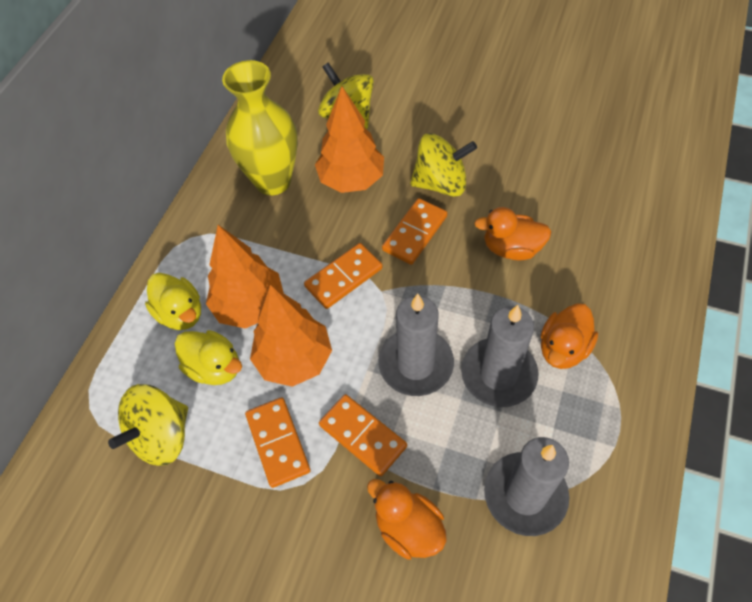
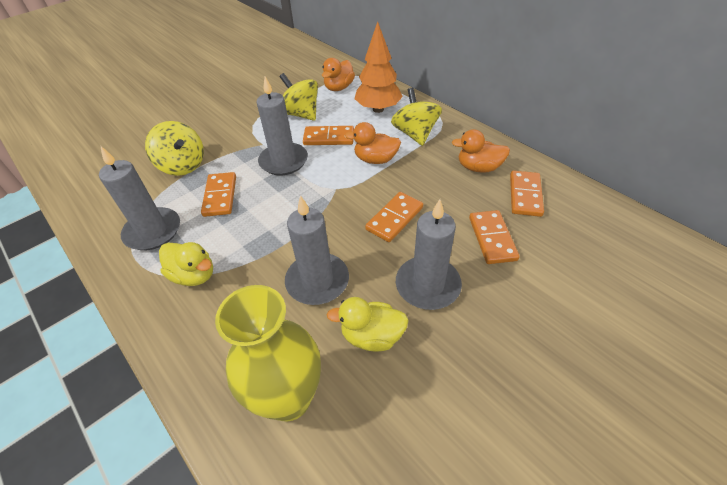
grey candle: 3 -> 4
orange domino: 4 -> 5
orange tree: 3 -> 1

